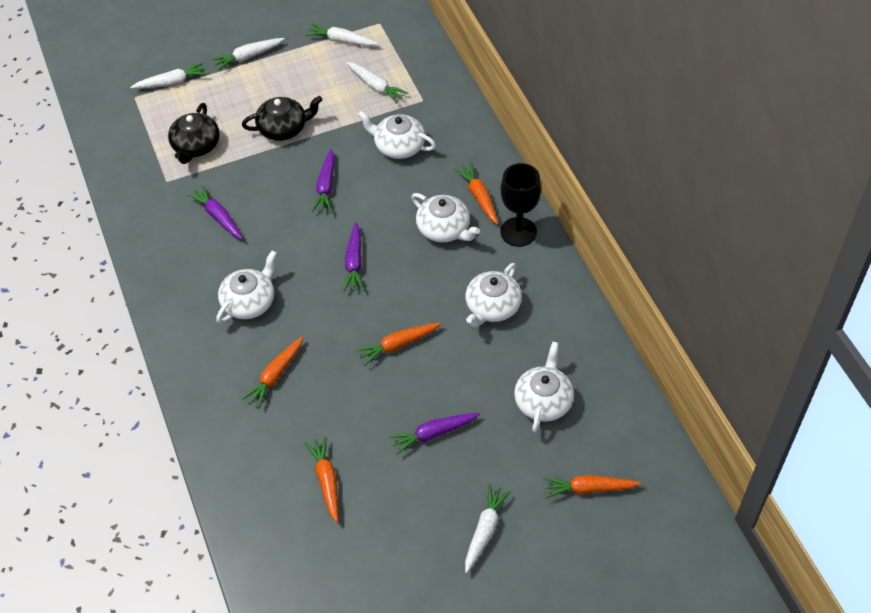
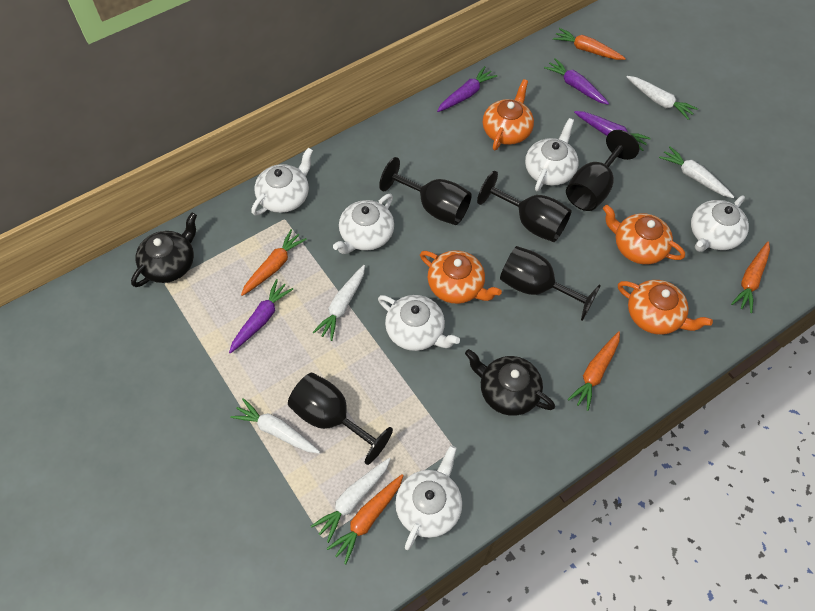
black goblet: 1 -> 5
orange teapot: 0 -> 4
white teapot: 5 -> 6

